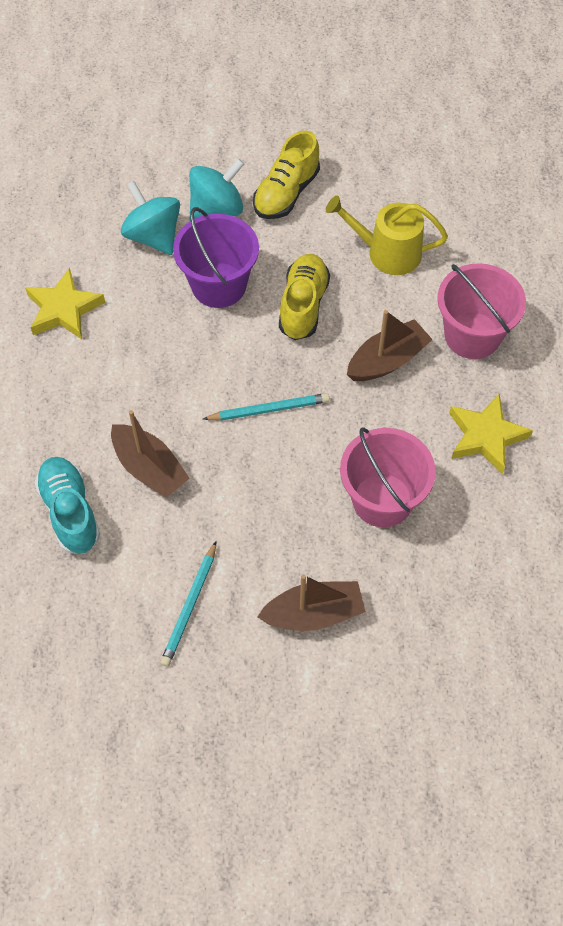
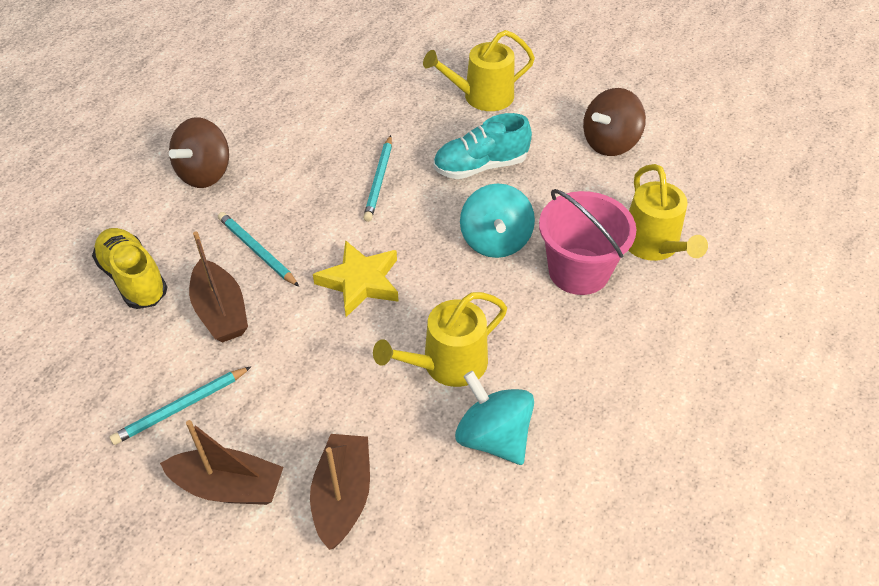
brown spinning top: 0 -> 2
pink bucket: 2 -> 1
purple bucket: 1 -> 0
turquoise pencil: 2 -> 3
yellow shoe: 2 -> 1
yellow star: 2 -> 1
yellow watering can: 1 -> 3

